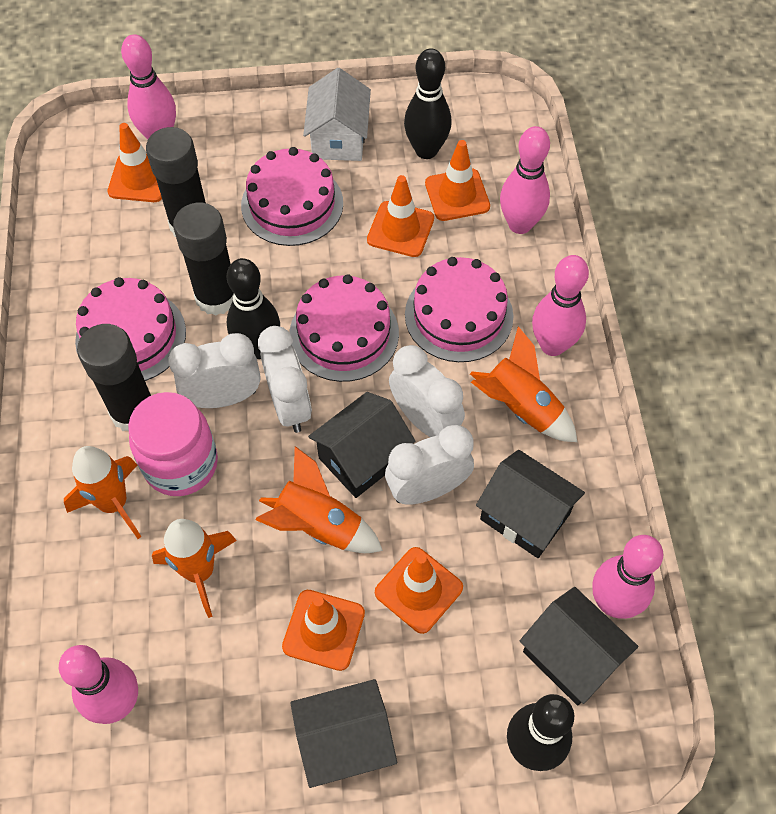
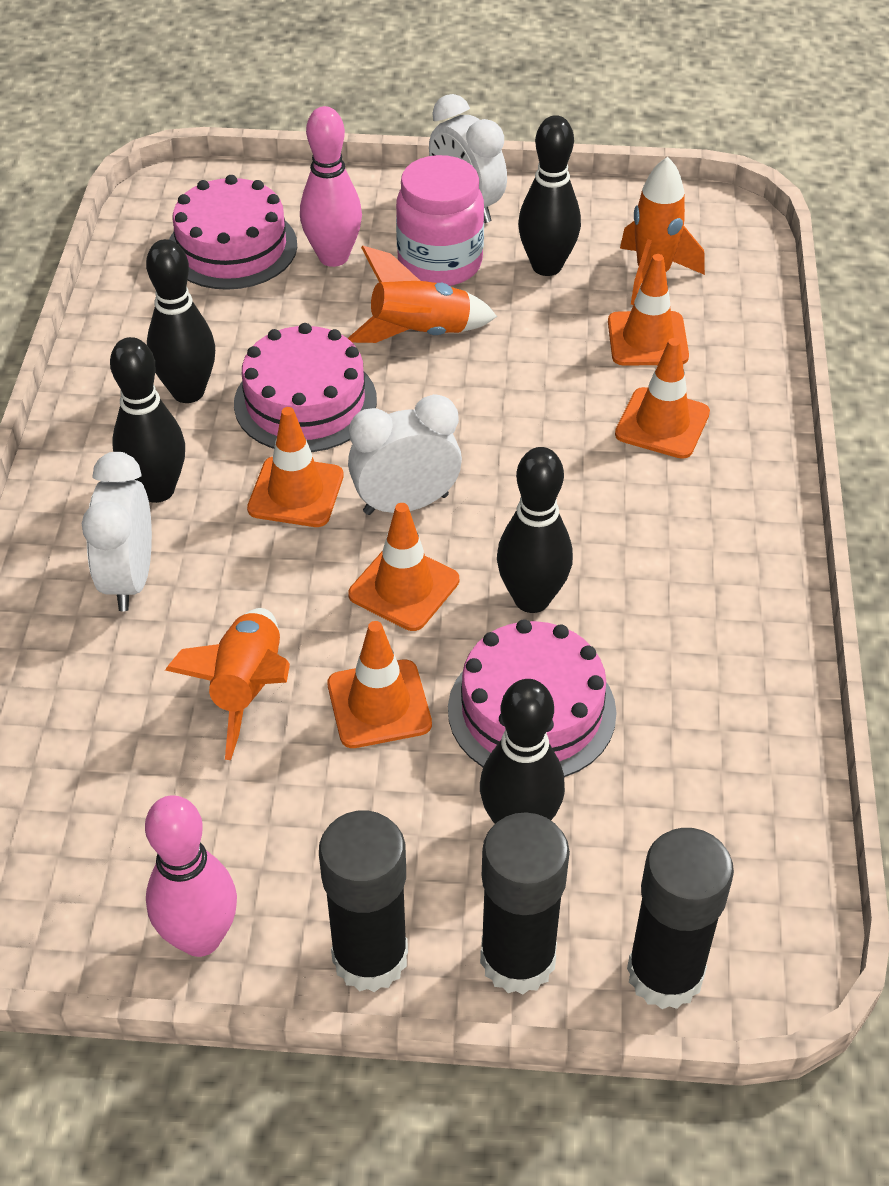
black bowling pin: 3 -> 5
black house: 4 -> 0
orange rocket: 4 -> 3
pink bowling pin: 5 -> 2
pink cake: 4 -> 3
white clock: 4 -> 3
white house: 1 -> 0

